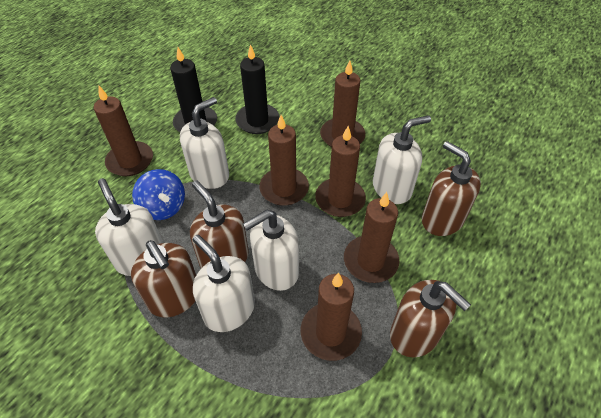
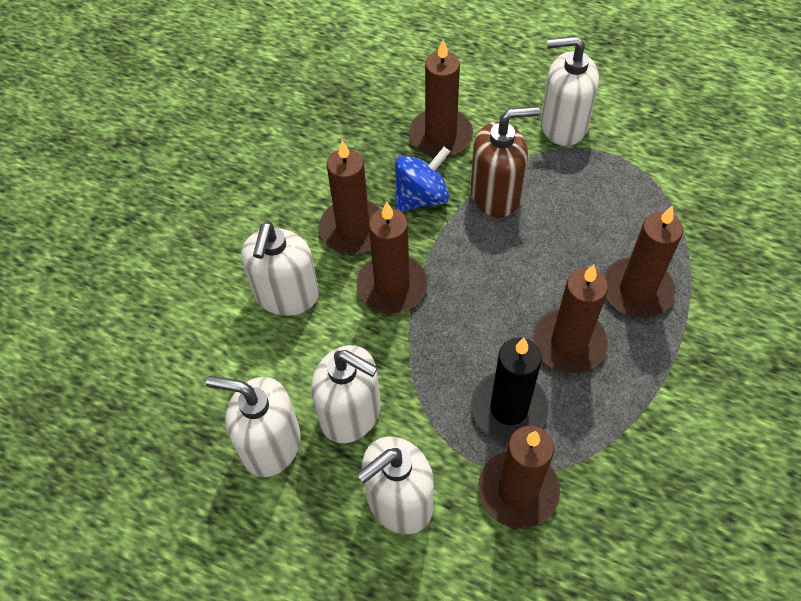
black candle: 2 -> 1
brown soap dispenser: 4 -> 1

